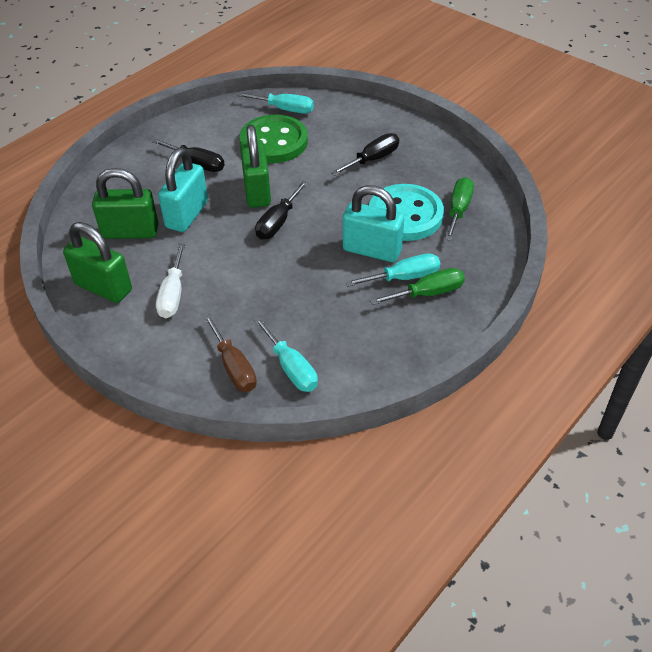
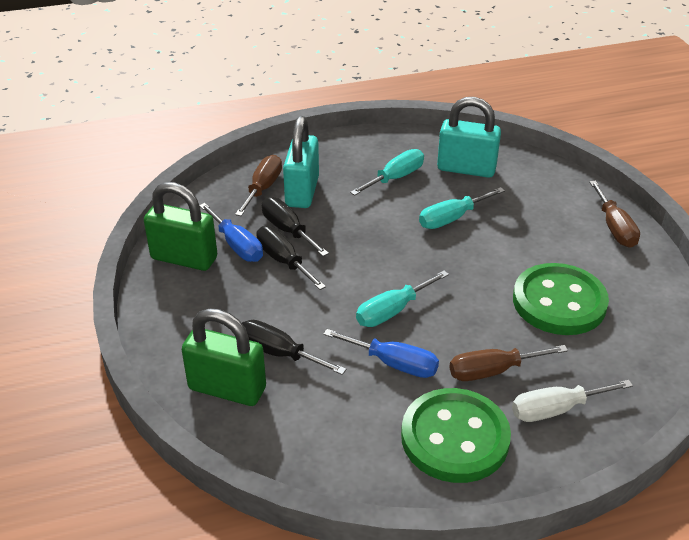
blue screwdriver: 0 -> 2
brown screwdriver: 1 -> 3
green button: 1 -> 2
green padlock: 3 -> 2
green screwdriver: 2 -> 0
turquoise button: 1 -> 0

